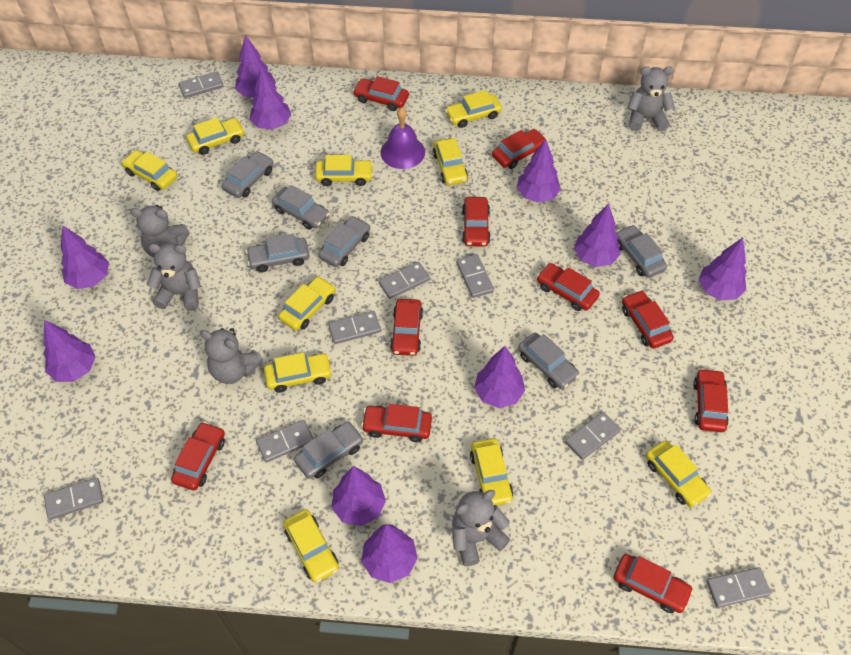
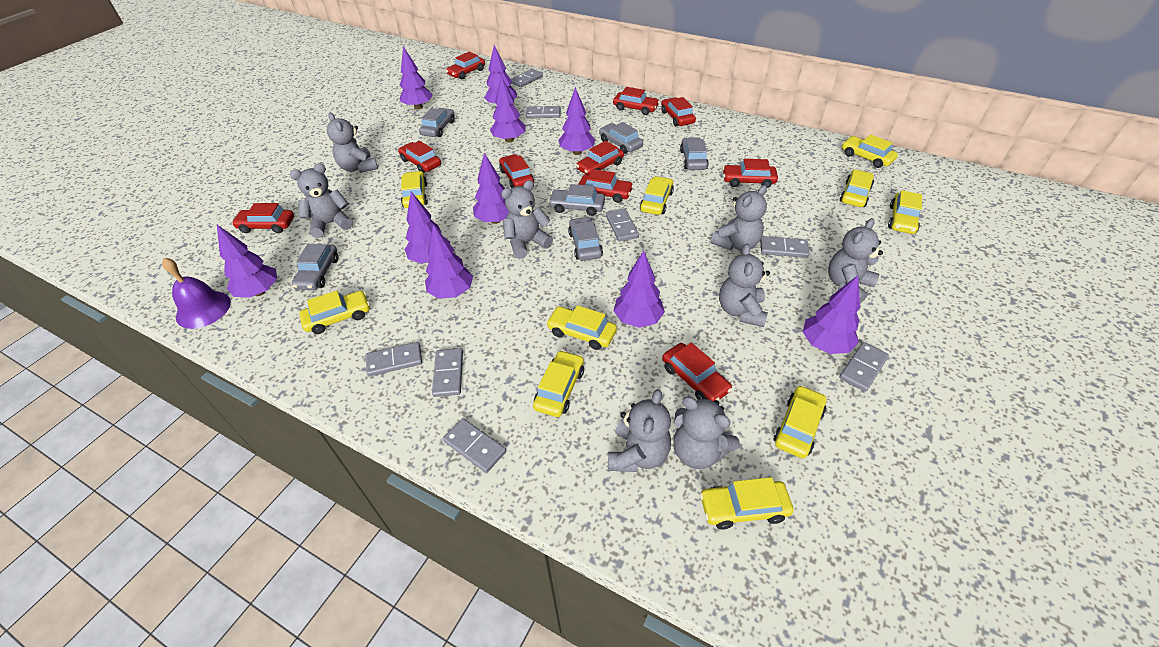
grey car: 7 -> 6
grey teddy bear: 5 -> 8

